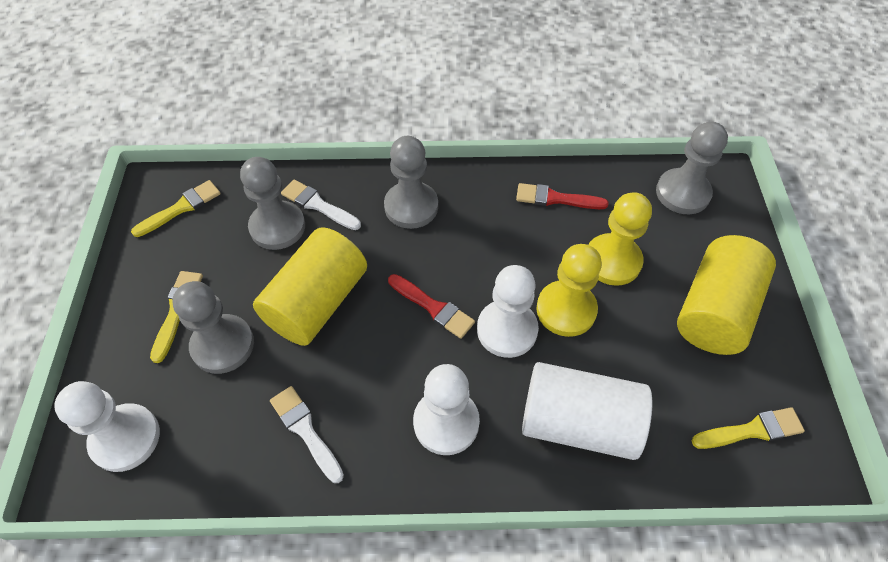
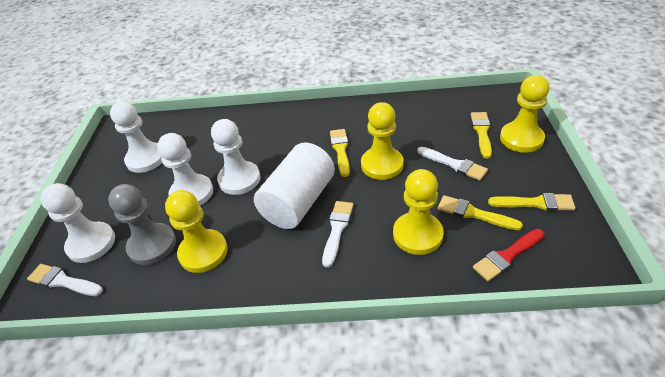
grey pawn: 4 -> 1
red brush: 2 -> 1
white brush: 2 -> 3
white pawn: 3 -> 4
yellow brush: 3 -> 4
yellow cylinder: 2 -> 0
yellow pawn: 2 -> 4

